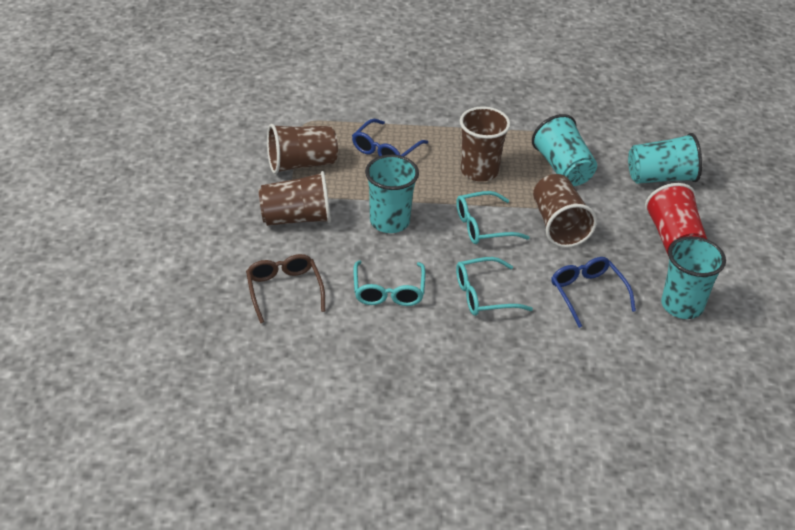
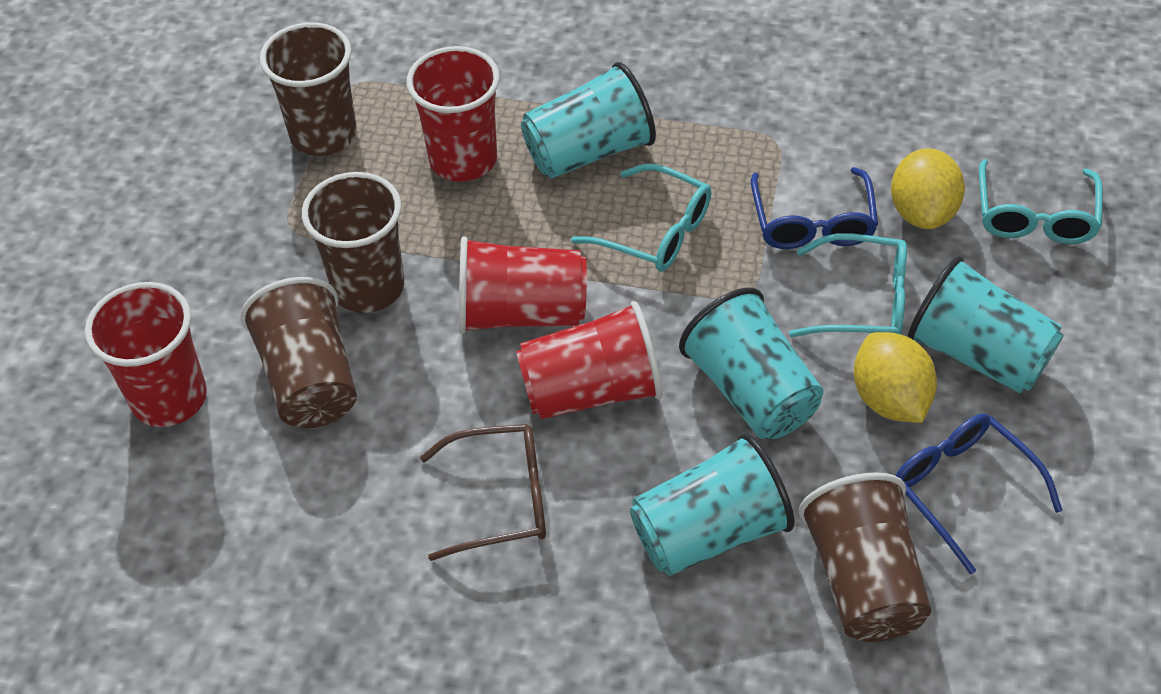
red cup: 1 -> 4
yellow lemon: 0 -> 2

